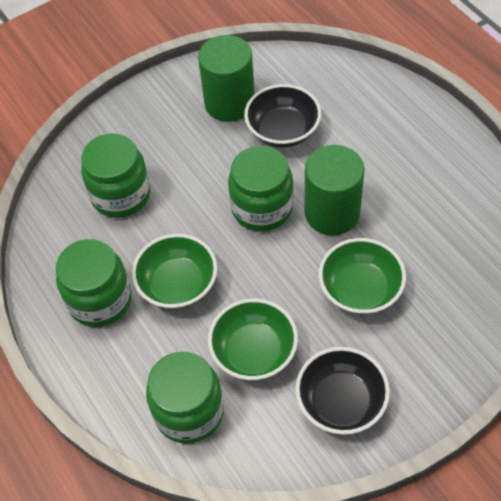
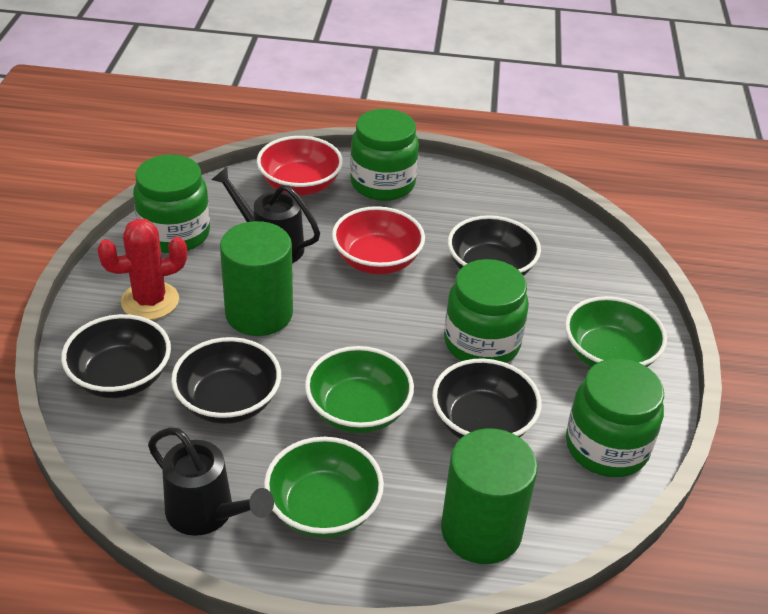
black bowl: 2 -> 4
black watering can: 0 -> 2
red bowl: 0 -> 2
red cactus: 0 -> 1

